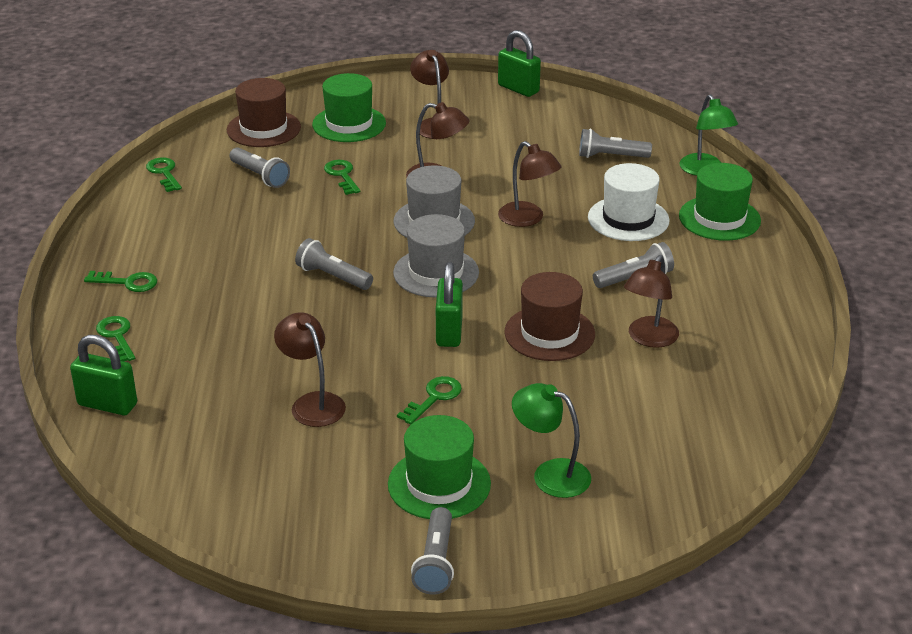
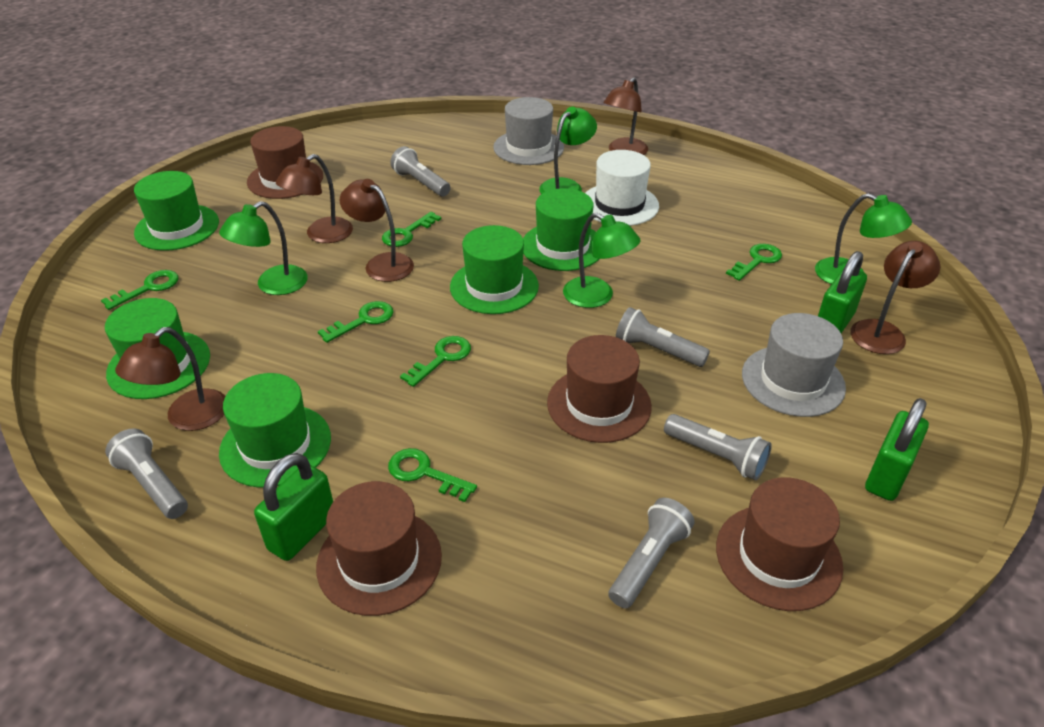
brown hat: 2 -> 4
green hat: 3 -> 5
green key: 5 -> 6
green lamp: 2 -> 4

